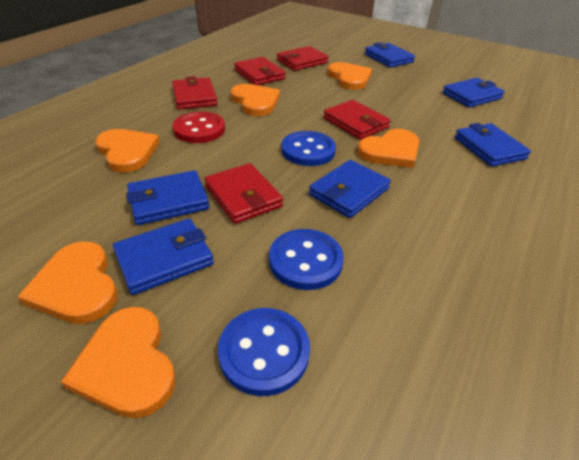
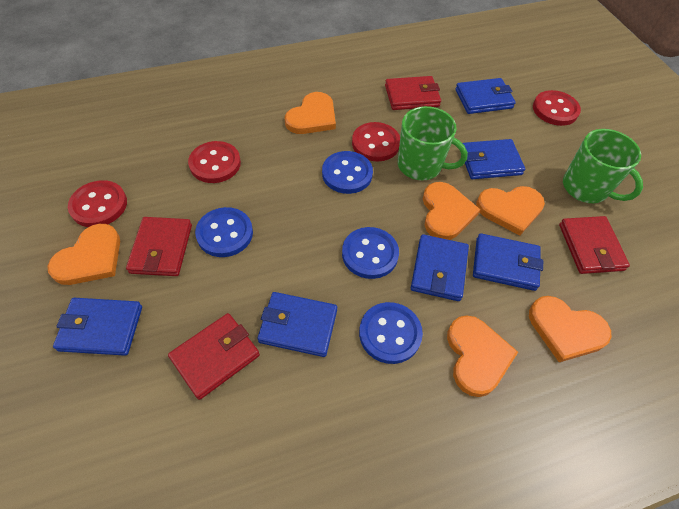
blue button: 3 -> 4
green mug: 0 -> 2
red button: 1 -> 4
red wallet: 5 -> 4

